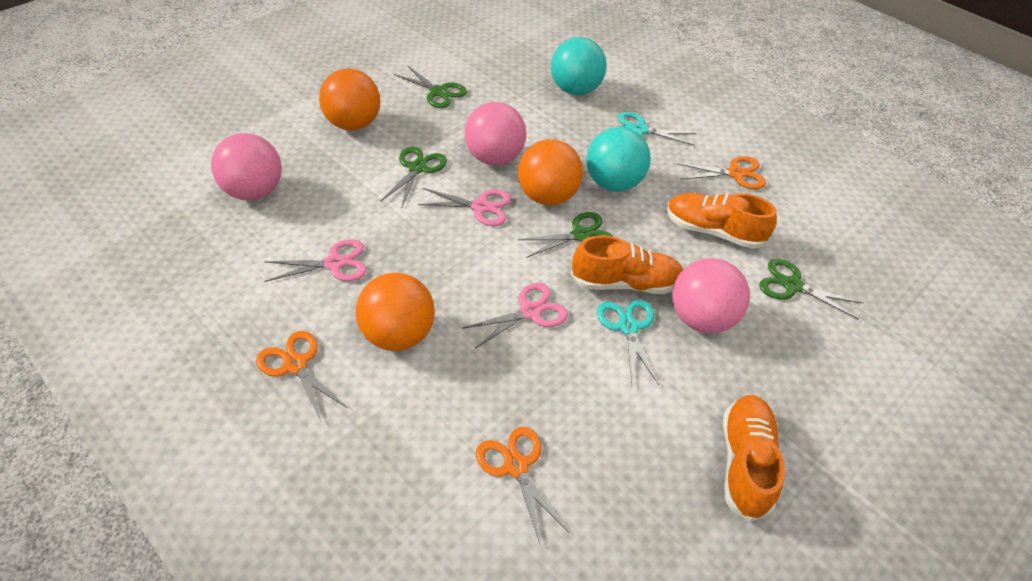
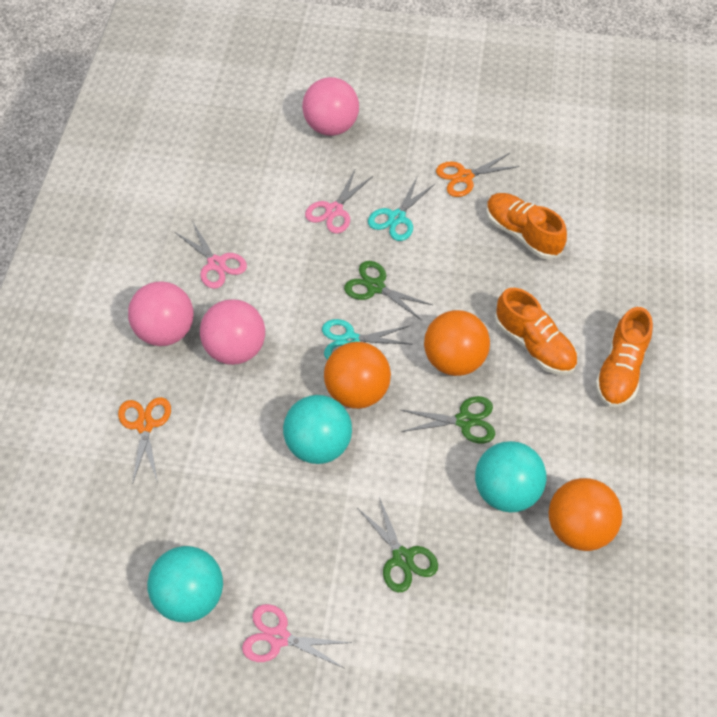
green scissors: 4 -> 3
orange scissors: 3 -> 2
turquoise ball: 2 -> 3

